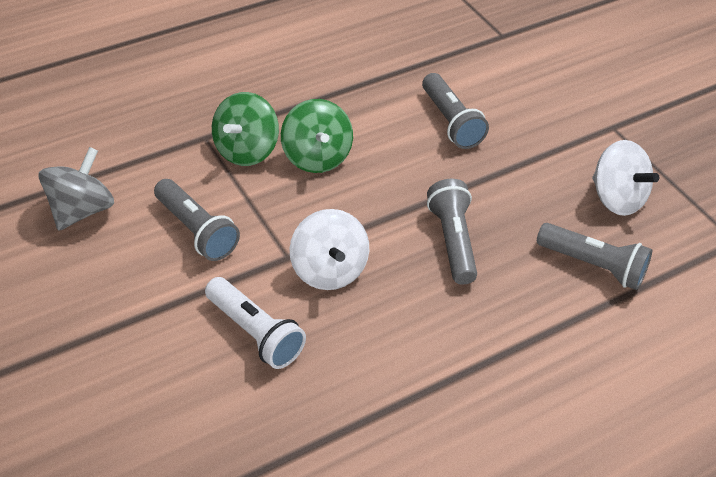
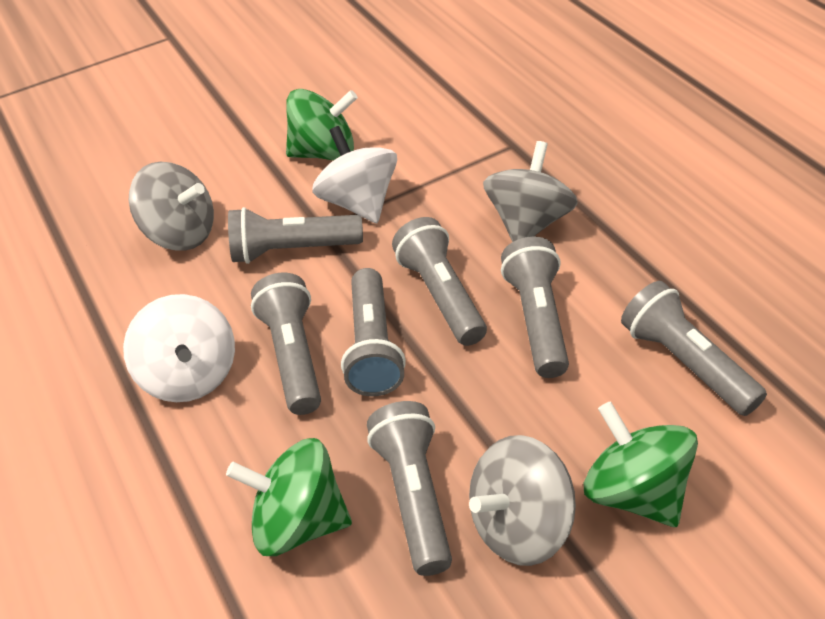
green spinning top: 2 -> 3
grey flashlight: 4 -> 7
grey spinning top: 1 -> 3
white flashlight: 1 -> 0

